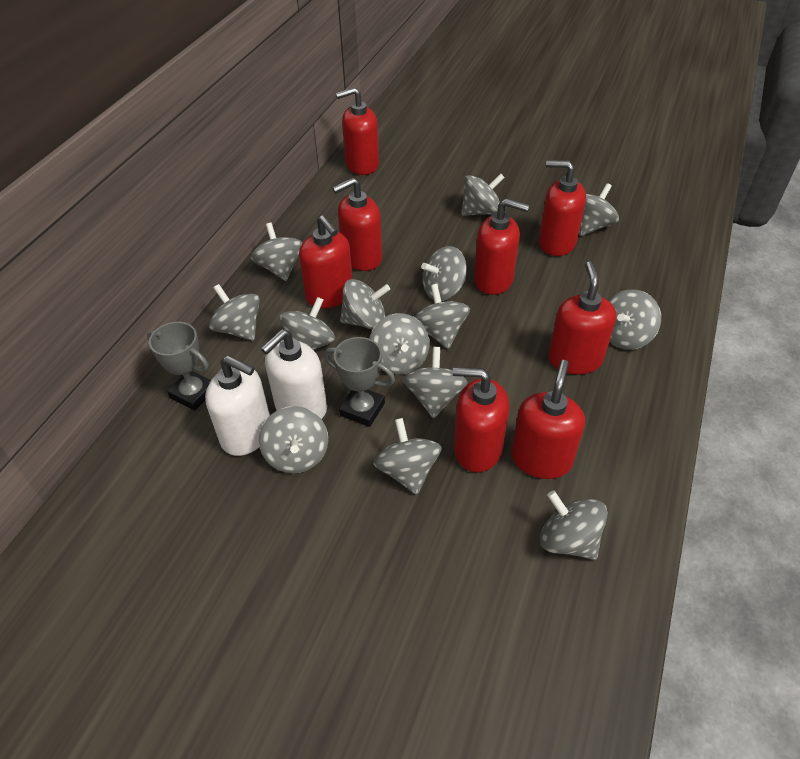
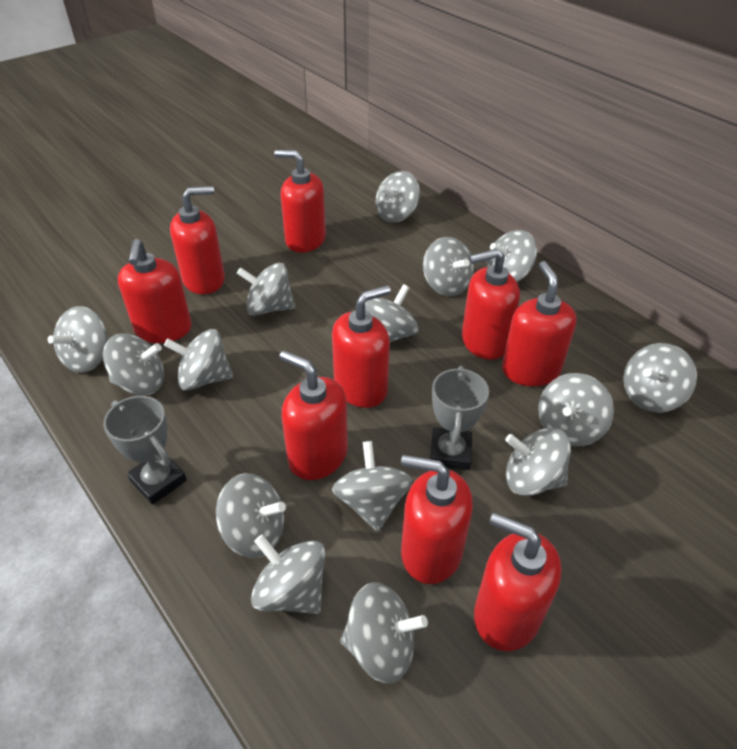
grey spinning top: 14 -> 15
red soap dispenser: 8 -> 9
white soap dispenser: 2 -> 0

